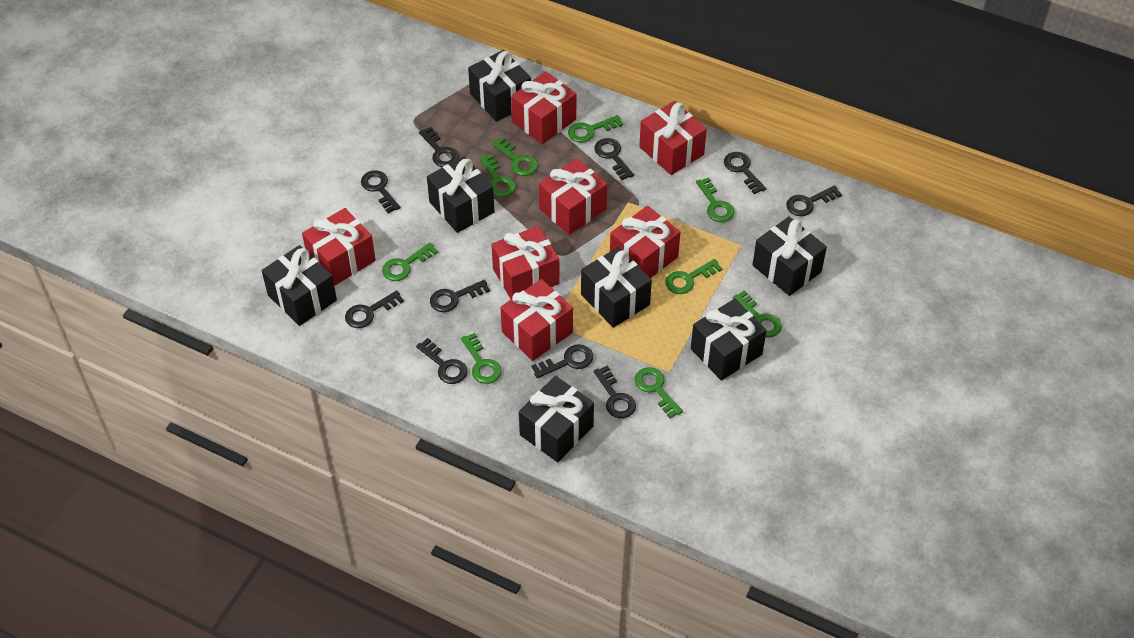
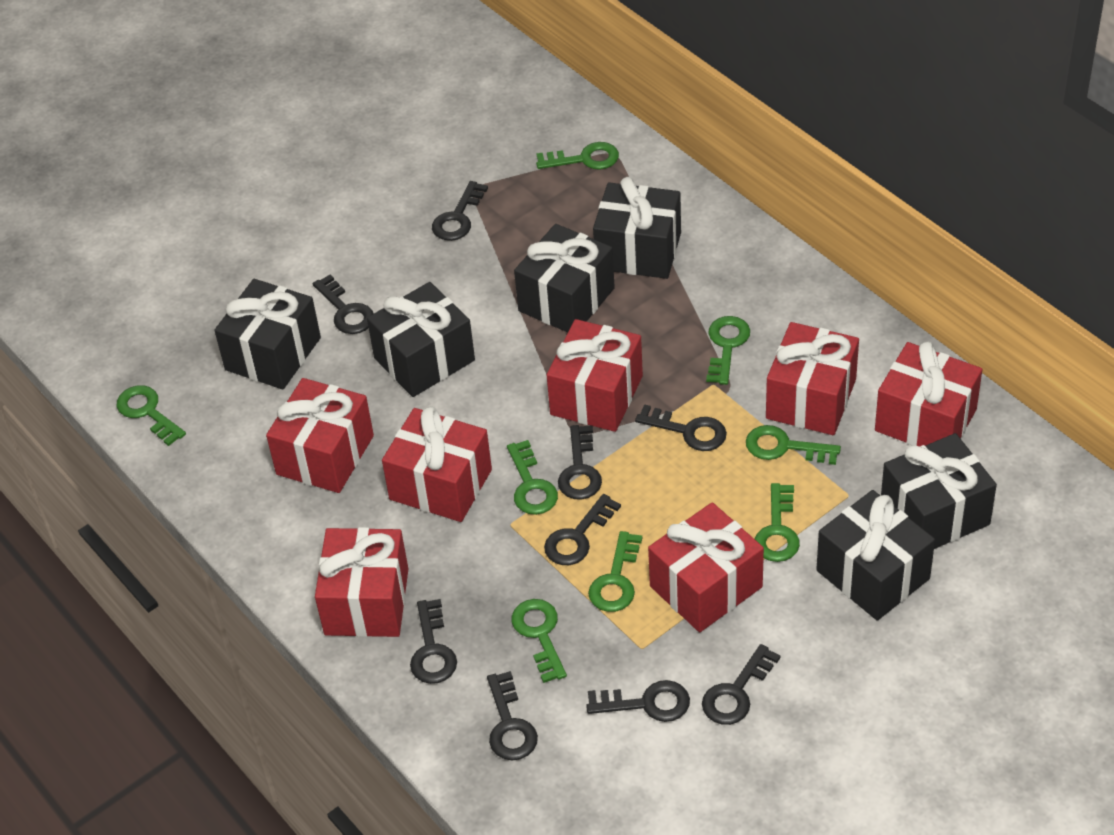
black gift: 7 -> 6
black key: 10 -> 9
green key: 9 -> 8

